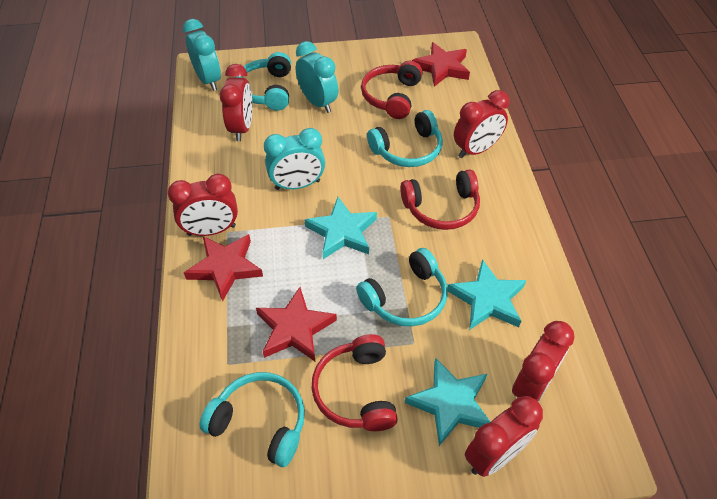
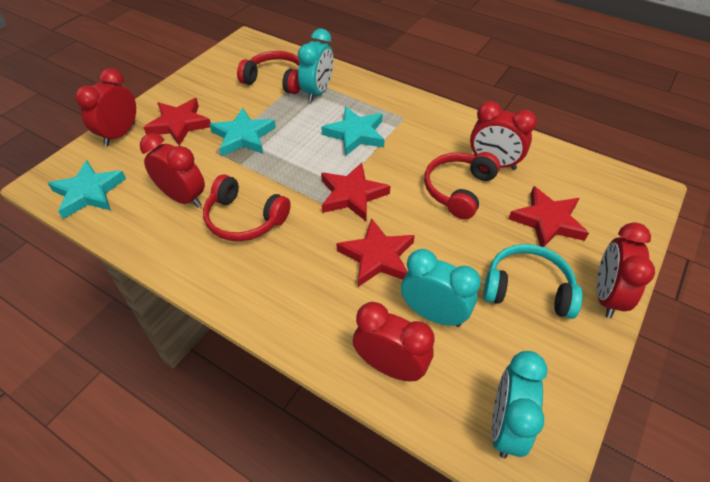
red star: 3 -> 4
turquoise headphones: 4 -> 1

